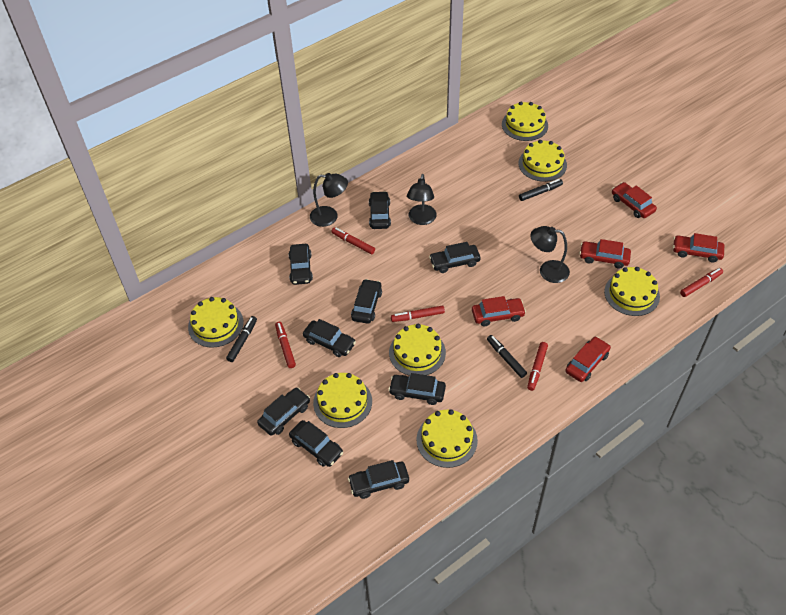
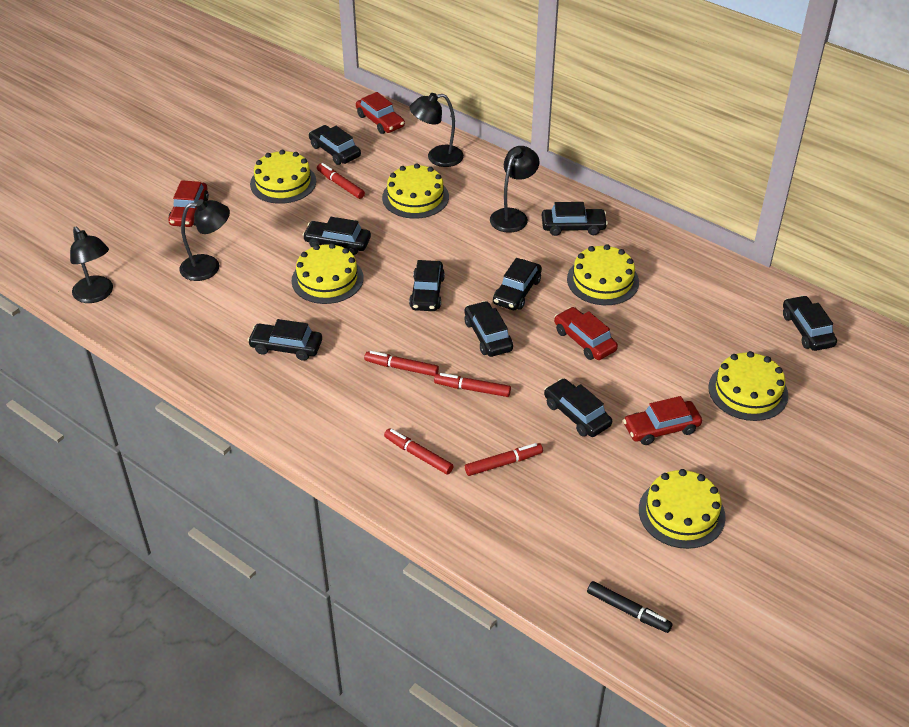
black lamp: 3 -> 4
black marker: 3 -> 1
red car: 5 -> 4
yellow cake: 7 -> 6

